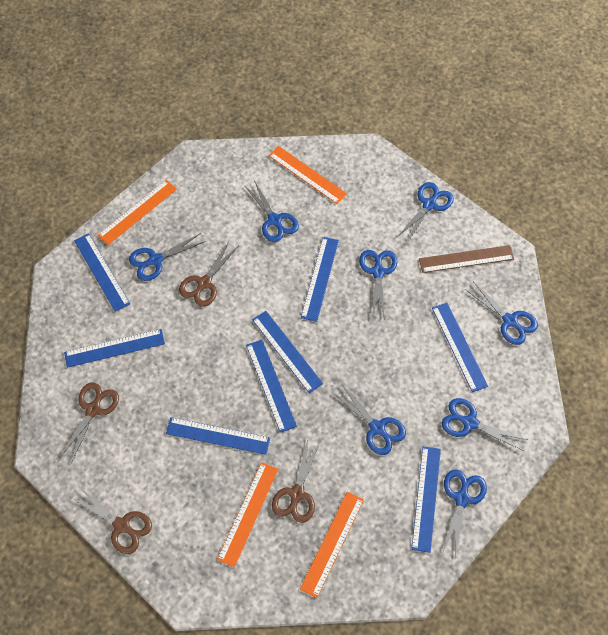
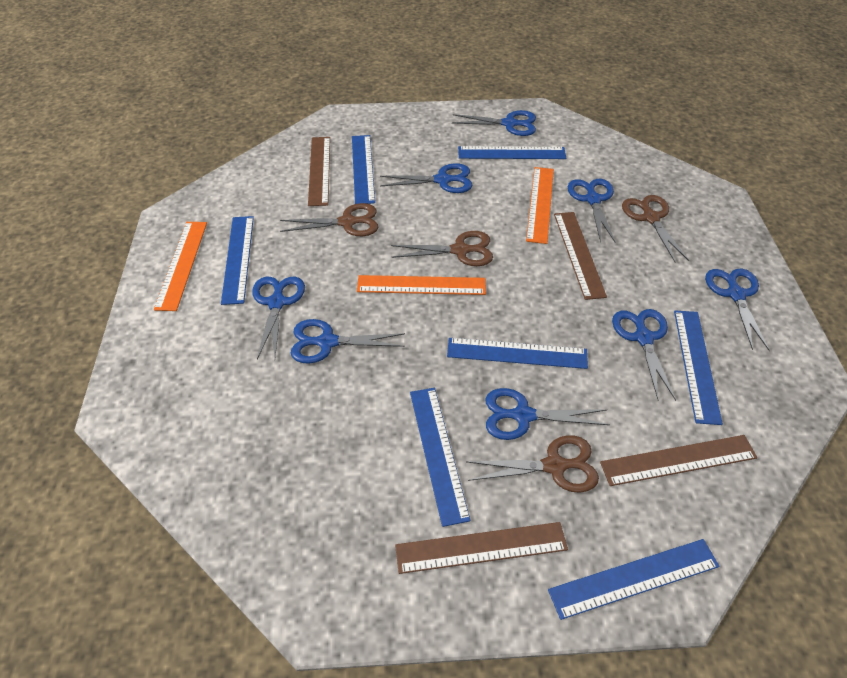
blue ruler: 8 -> 7
brown ruler: 1 -> 4
orange ruler: 4 -> 3

